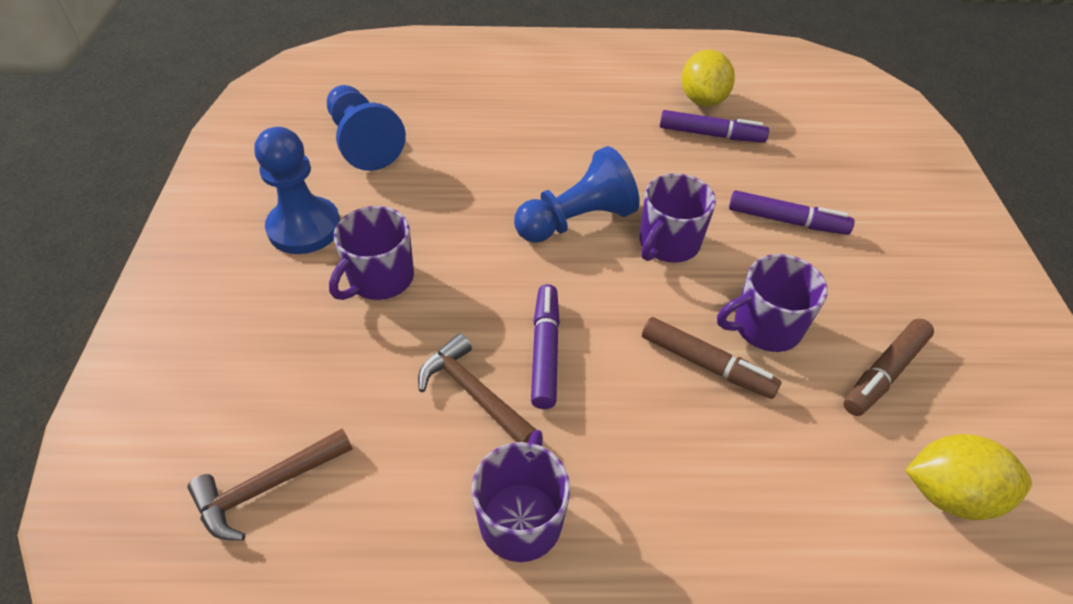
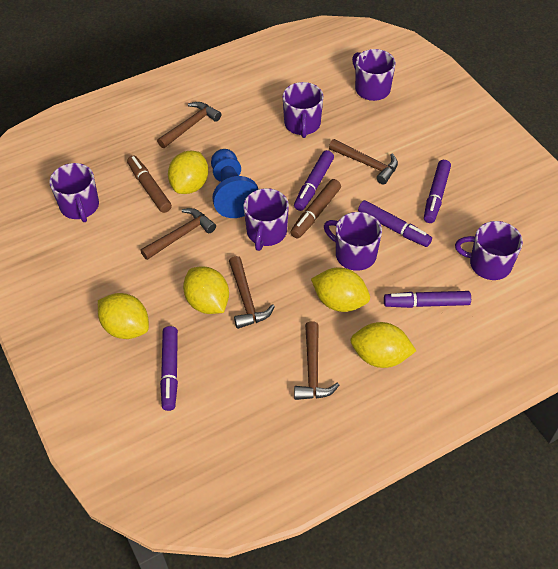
blue pawn: 3 -> 1
brown hammer: 2 -> 5
purple marker: 3 -> 5
purple mug: 4 -> 6
yellow lemon: 2 -> 5

